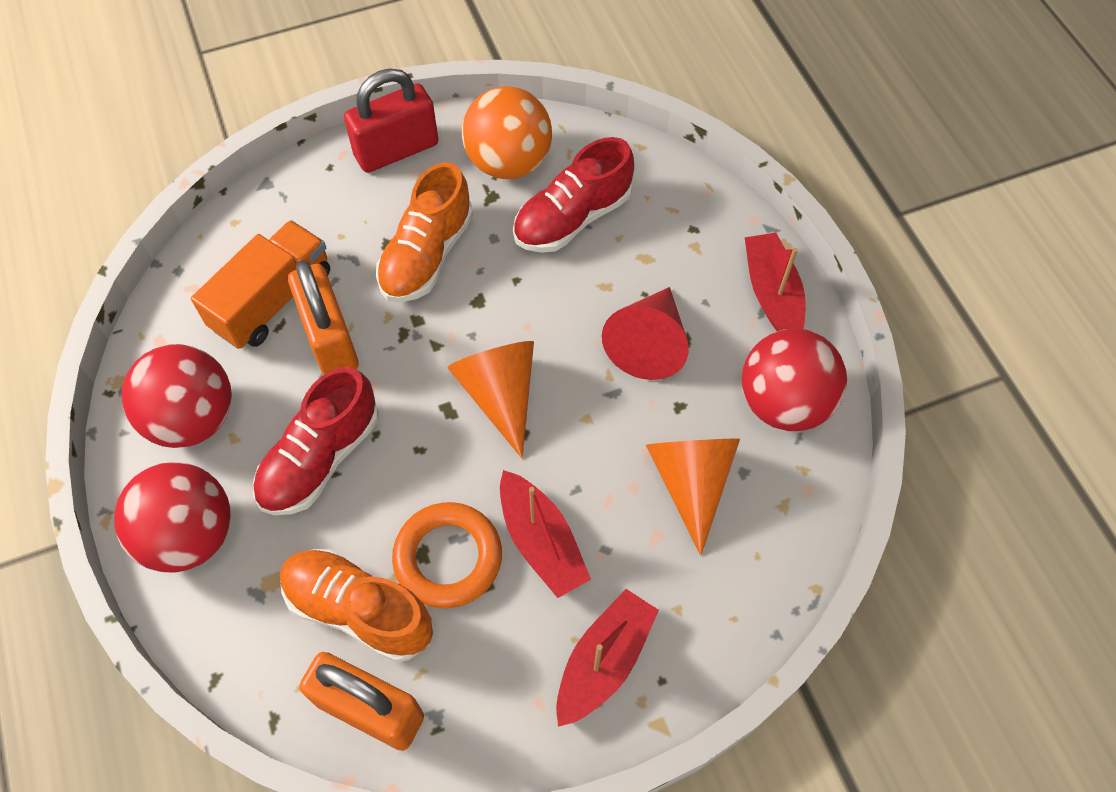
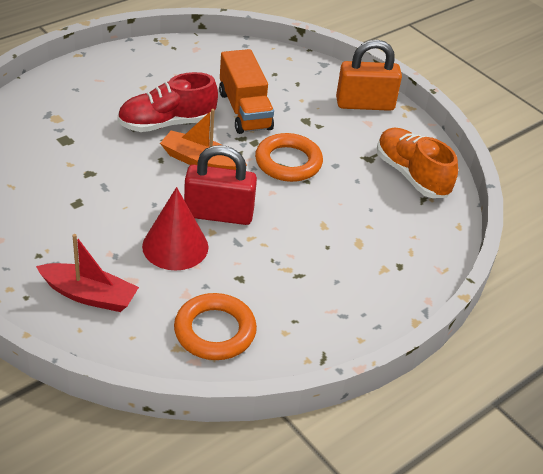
orange ball: 1 -> 0
orange boat: 0 -> 1
orange cone: 2 -> 0
orange padlock: 2 -> 1
orange ring: 1 -> 2
orange shoe: 2 -> 1
red ball: 3 -> 0
red boat: 3 -> 1
red shoe: 2 -> 1

